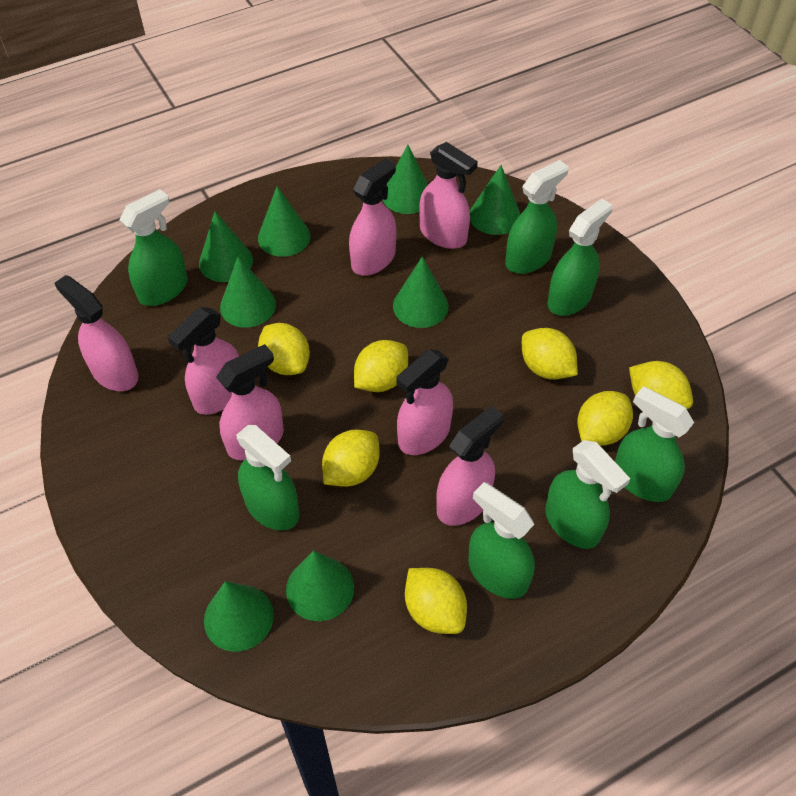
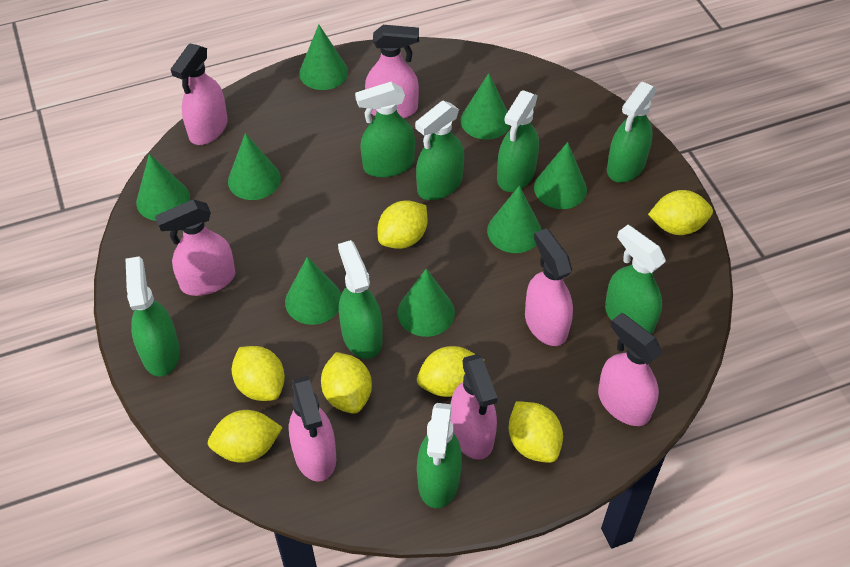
green spray bottle: 7 -> 8

